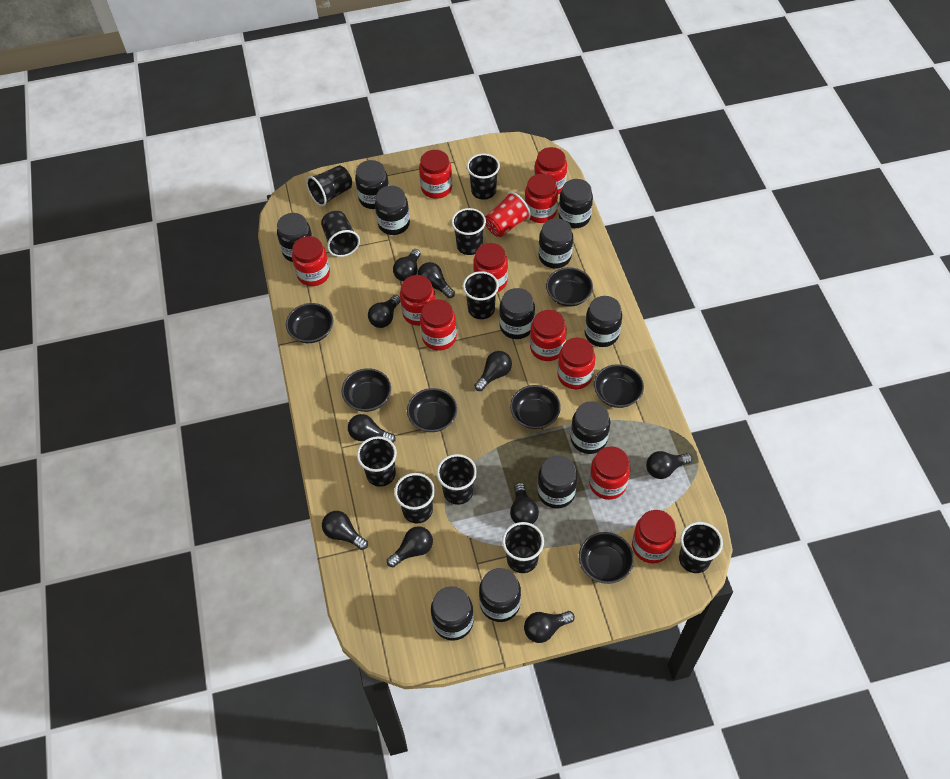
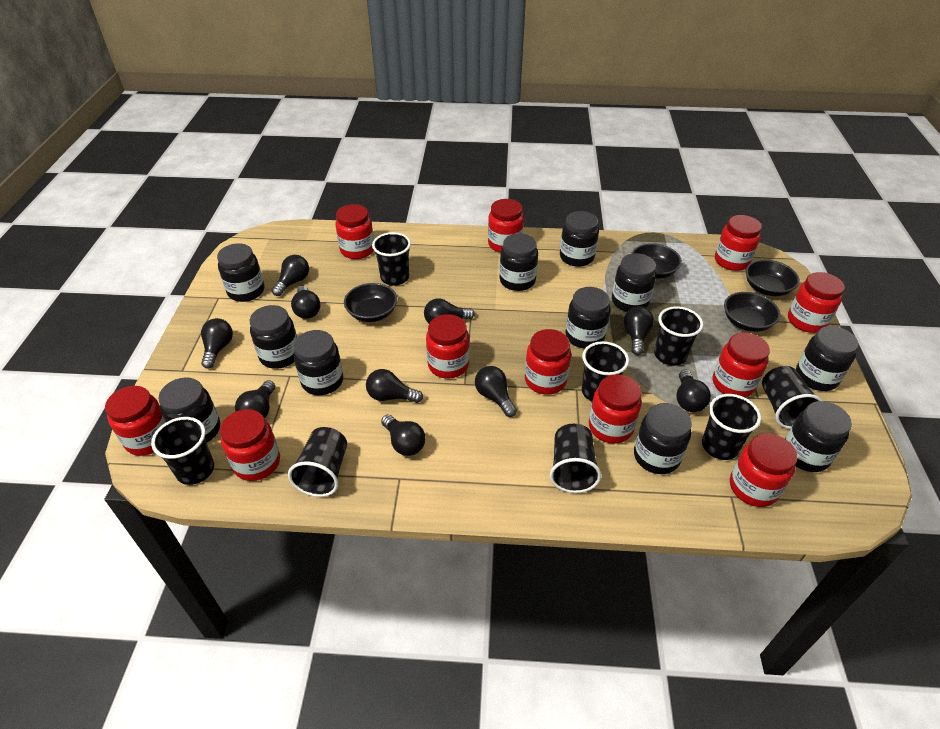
black bowl: 7 -> 4
black cup: 10 -> 8
red cup: 1 -> 0

